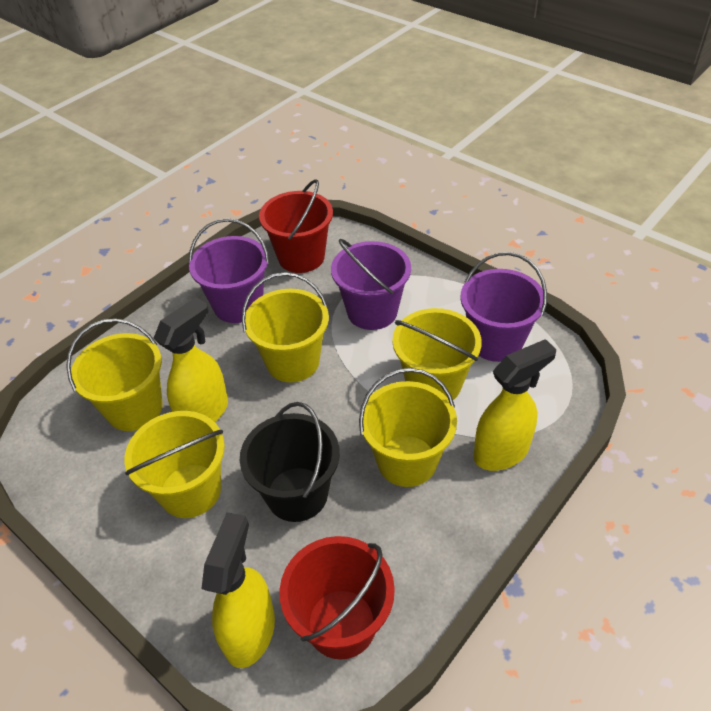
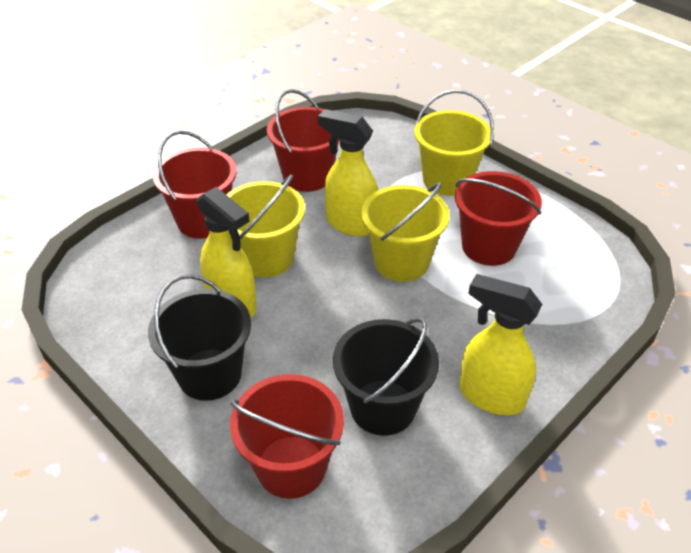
black bucket: 1 -> 2
purple bucket: 3 -> 0
red bucket: 2 -> 4
yellow bucket: 5 -> 3

